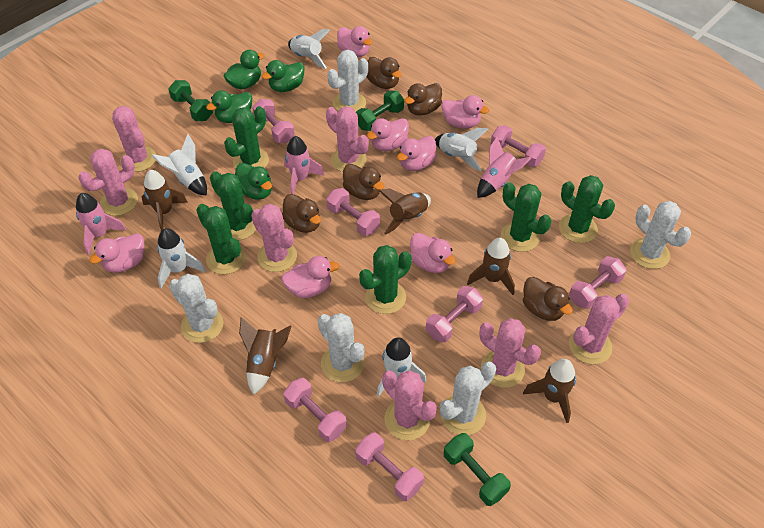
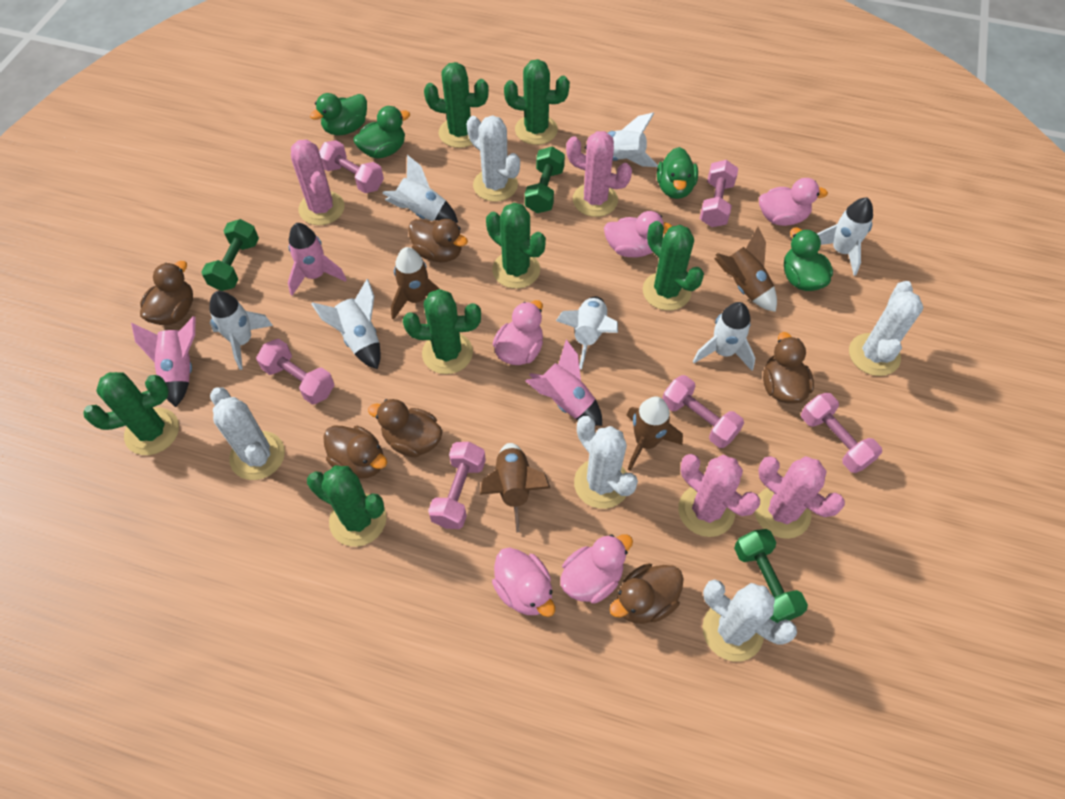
brown duck: 5 -> 6
brown rocket: 5 -> 4
green cactus: 6 -> 7
pink cactus: 7 -> 4
pink duck: 7 -> 5
pink dumbbell: 7 -> 6
white rocket: 5 -> 7

